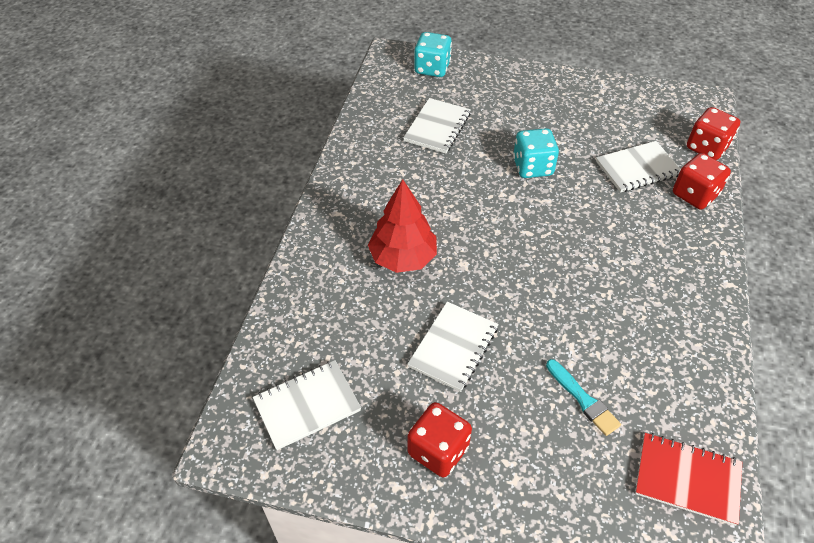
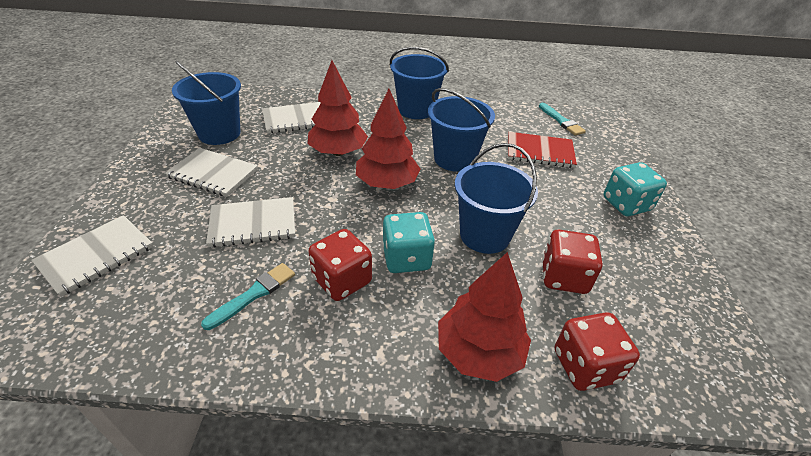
blue bucket: 0 -> 4
red tree: 1 -> 3
turquoise brush: 1 -> 2

